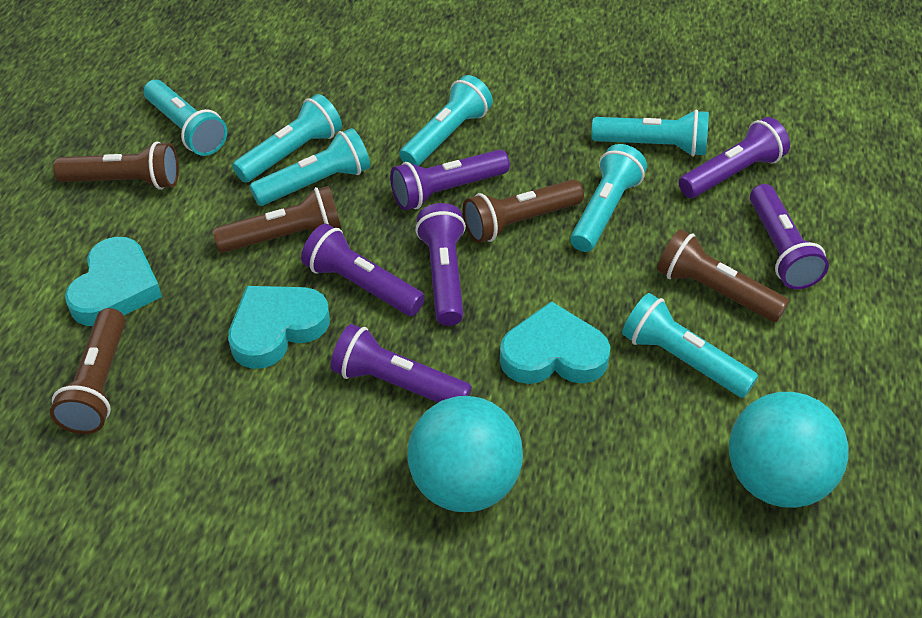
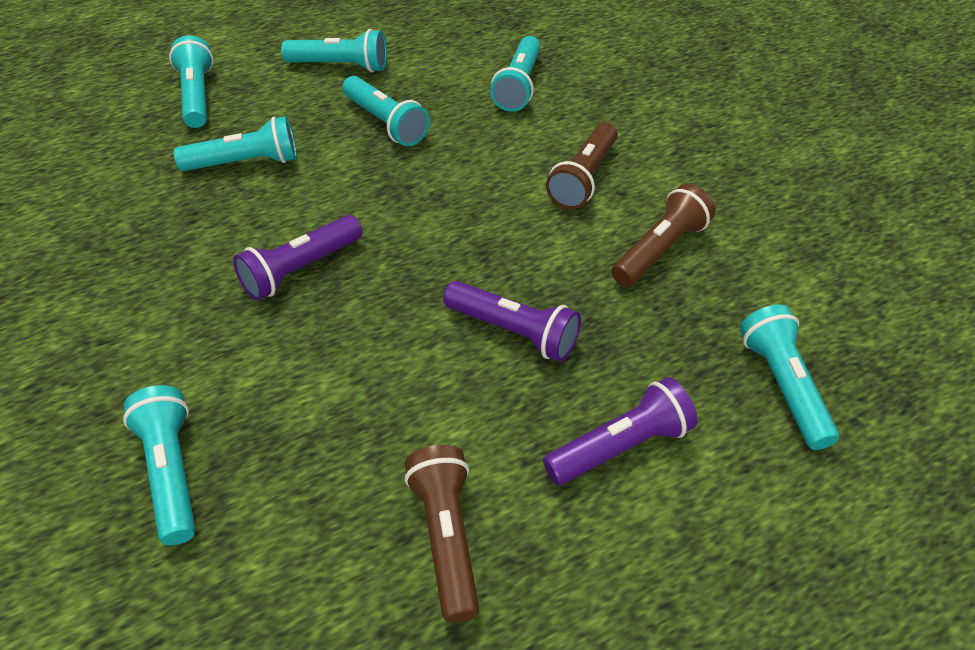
brown flashlight: 5 -> 3
purple flashlight: 6 -> 3
turquoise ball: 2 -> 0
turquoise heart: 3 -> 0

